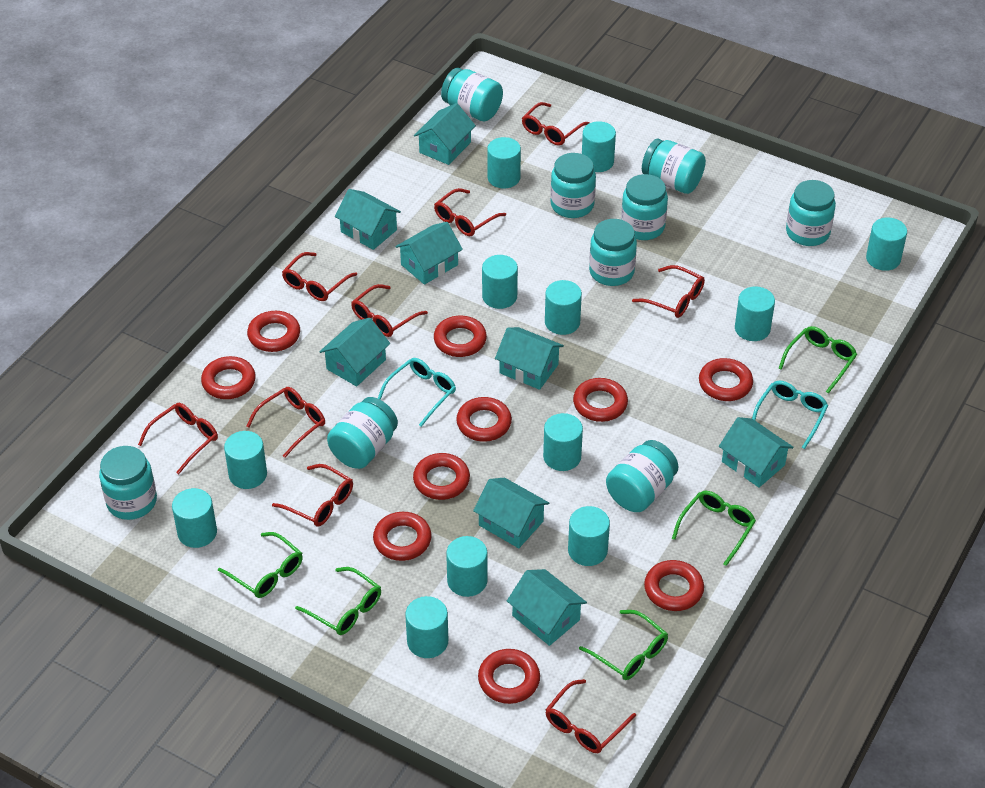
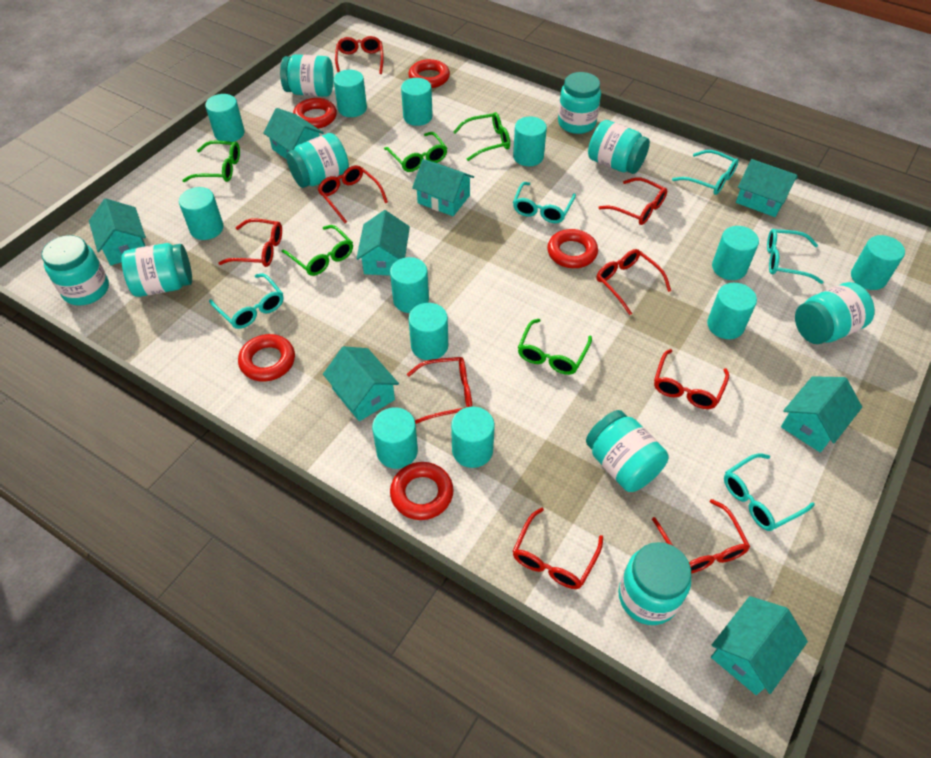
red ring: 10 -> 5
turquoise glasses: 2 -> 5

